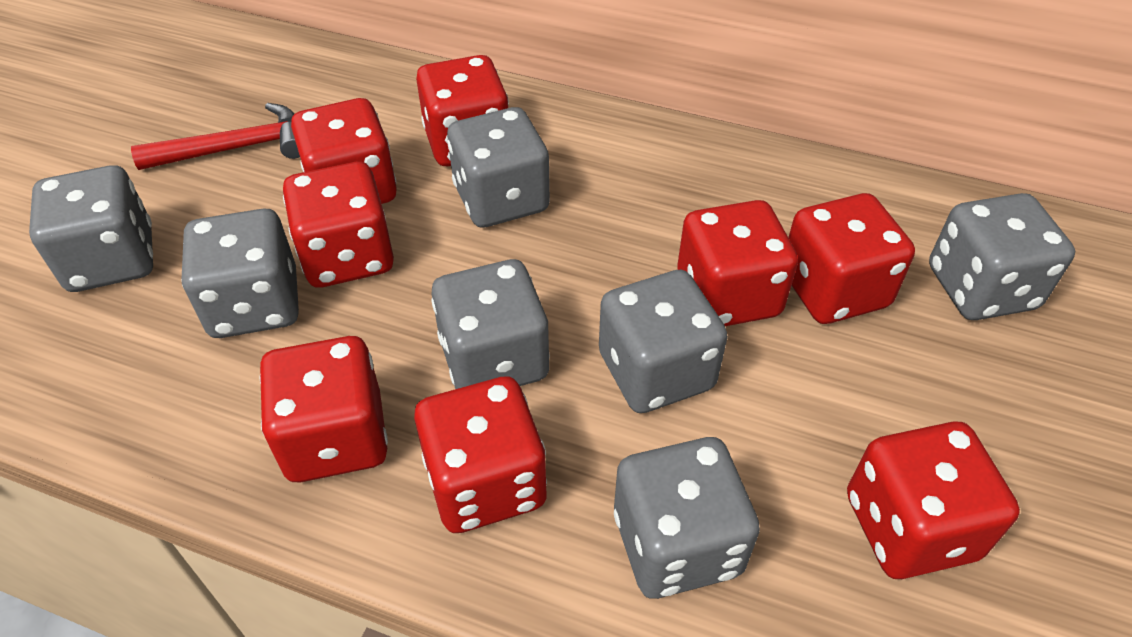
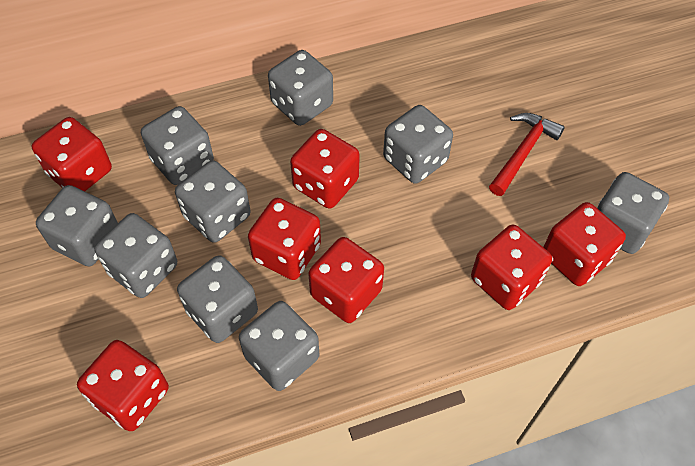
grey dice: 7 -> 9
red dice: 8 -> 7

